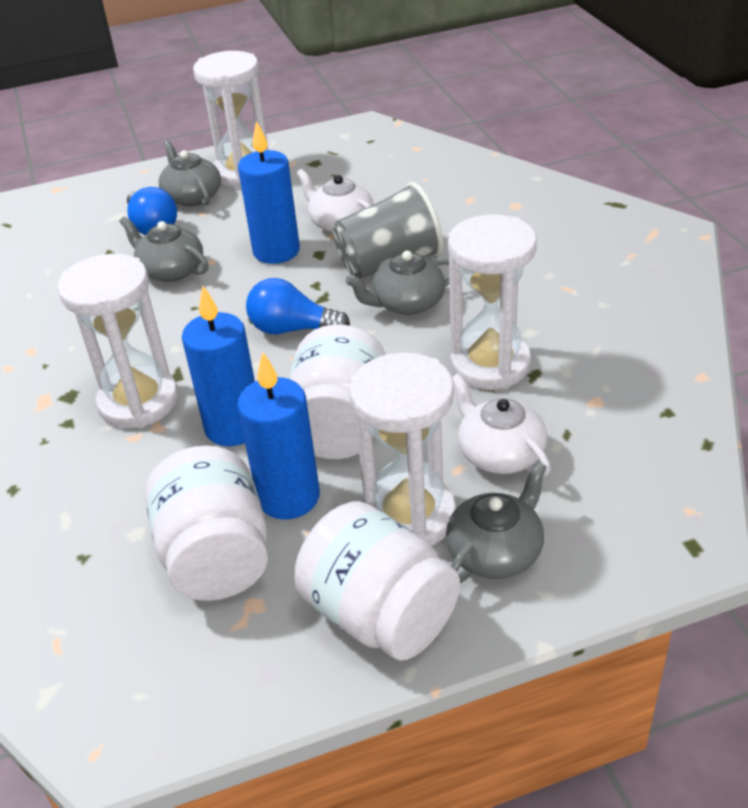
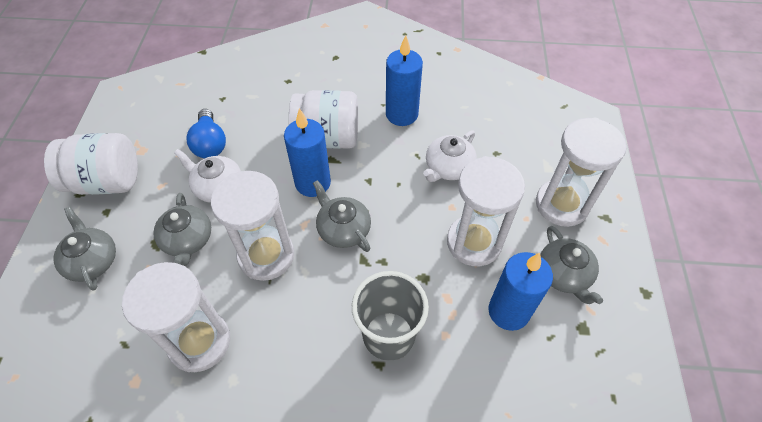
blue light bulb: 2 -> 1
white jar: 3 -> 2

